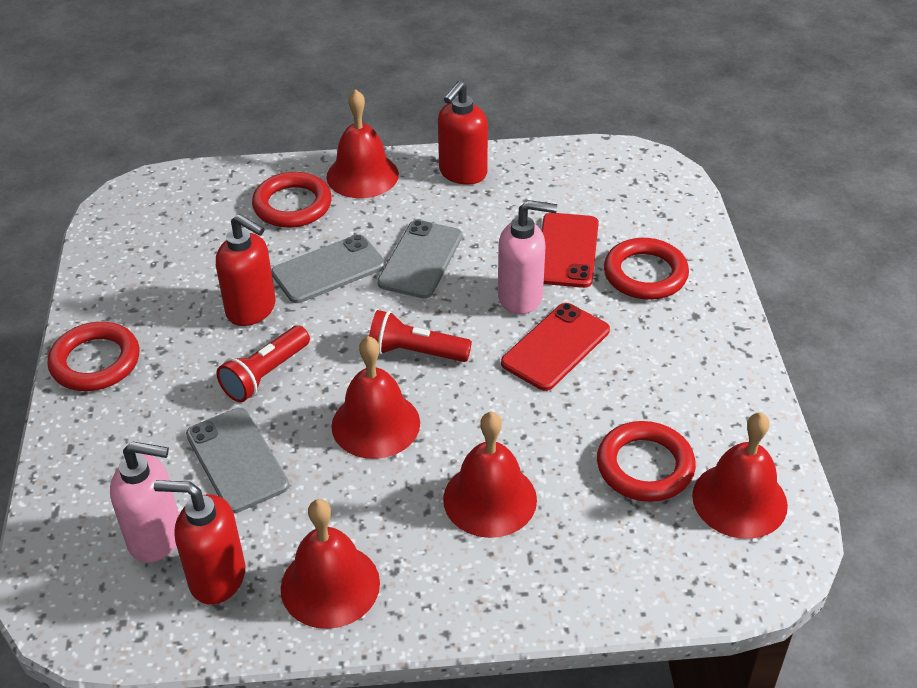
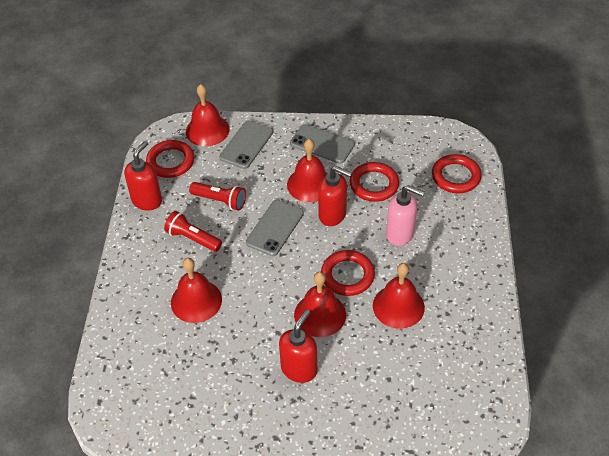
pink soap dispenser: 2 -> 1
red phone: 2 -> 0

